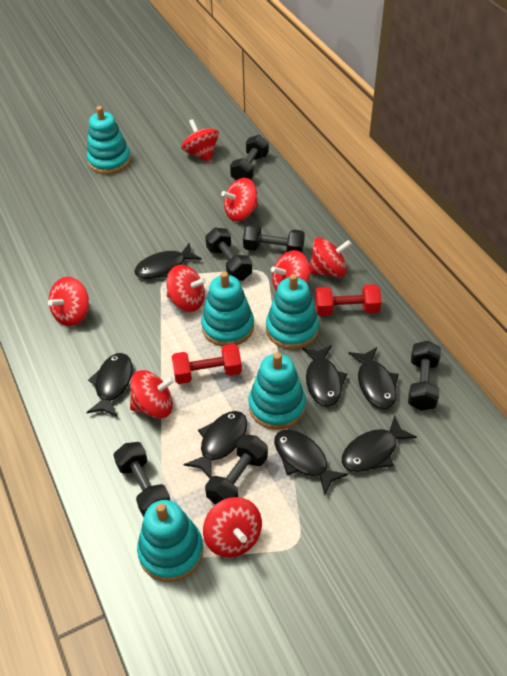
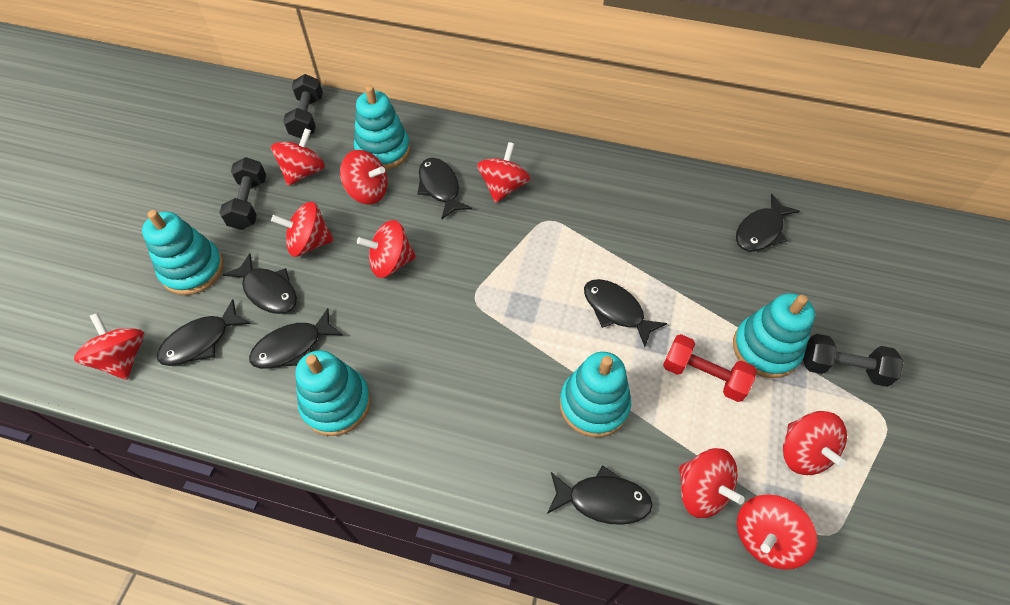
black dumbbell: 6 -> 3
red dumbbell: 2 -> 1
red spinning top: 8 -> 9

